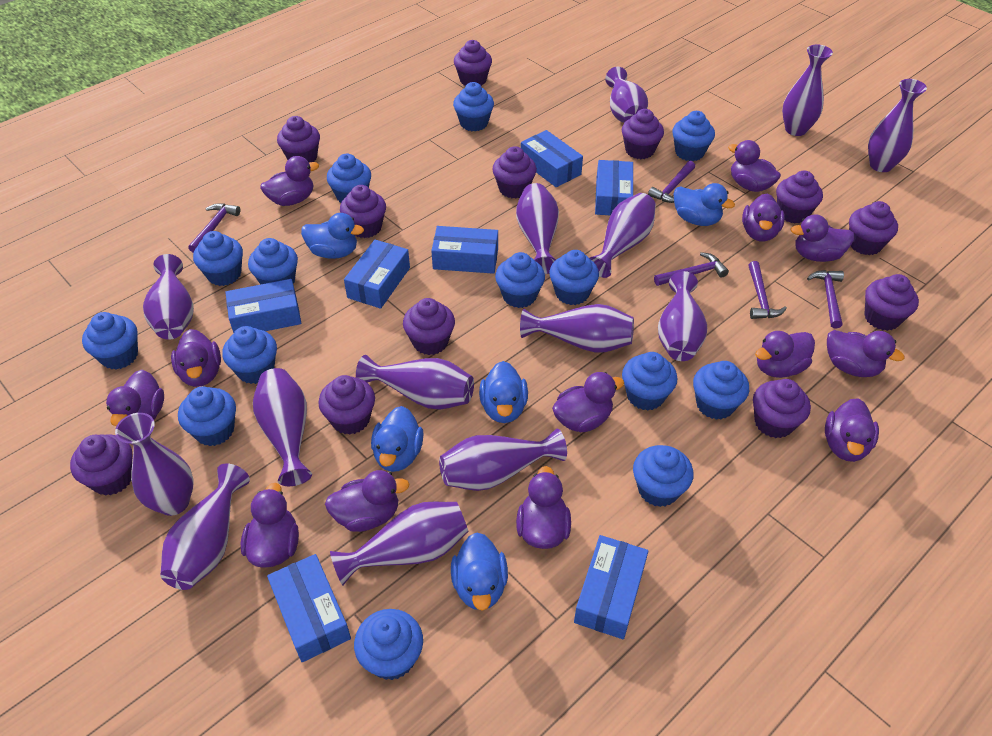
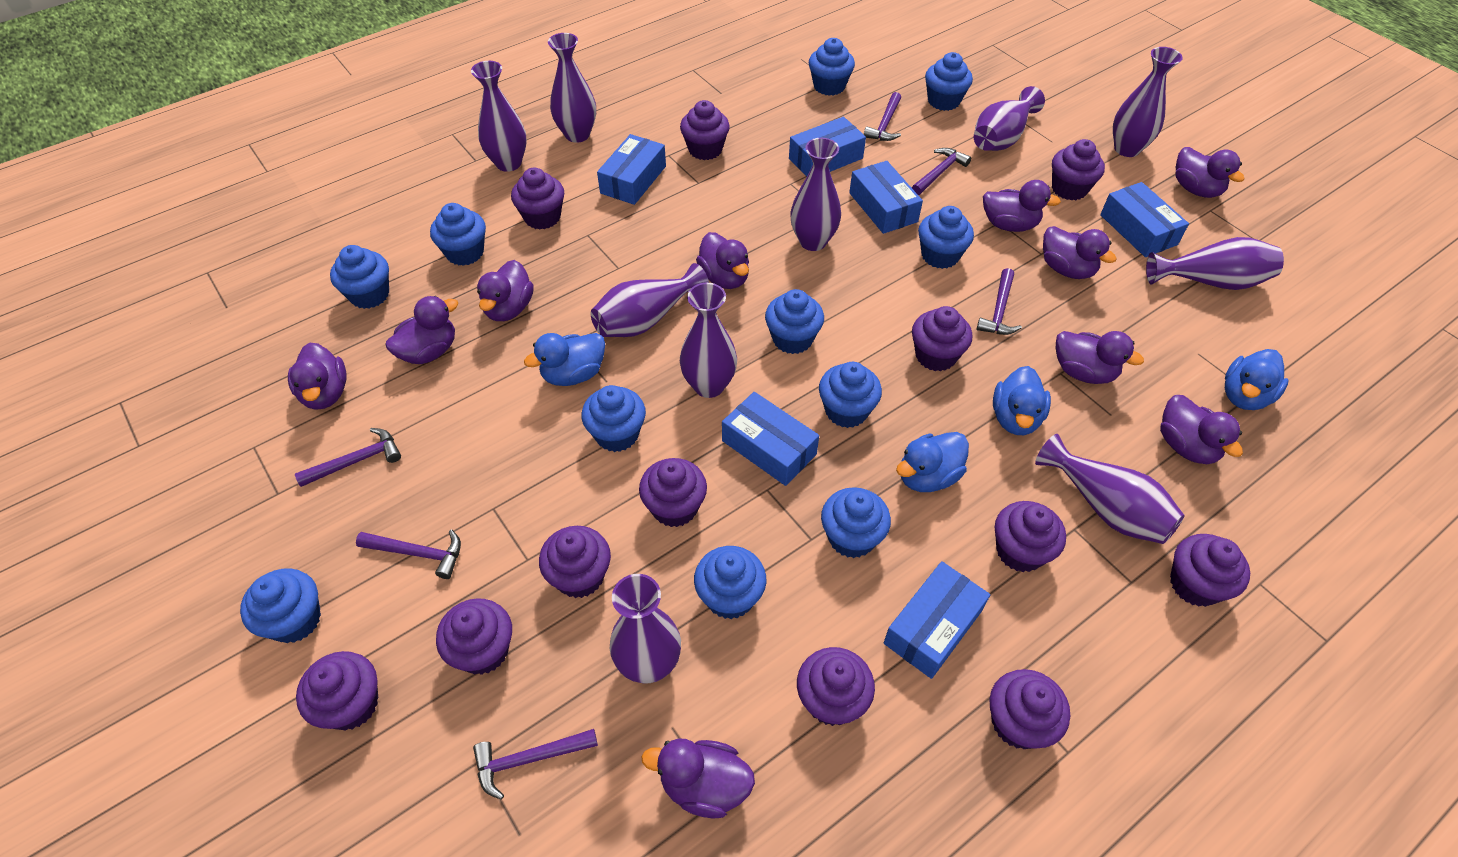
blue box: 7 -> 6
blue cupcake: 14 -> 11
blue duck: 5 -> 4
purple duck: 13 -> 10
purple hammer: 5 -> 6
purple vase: 14 -> 10

